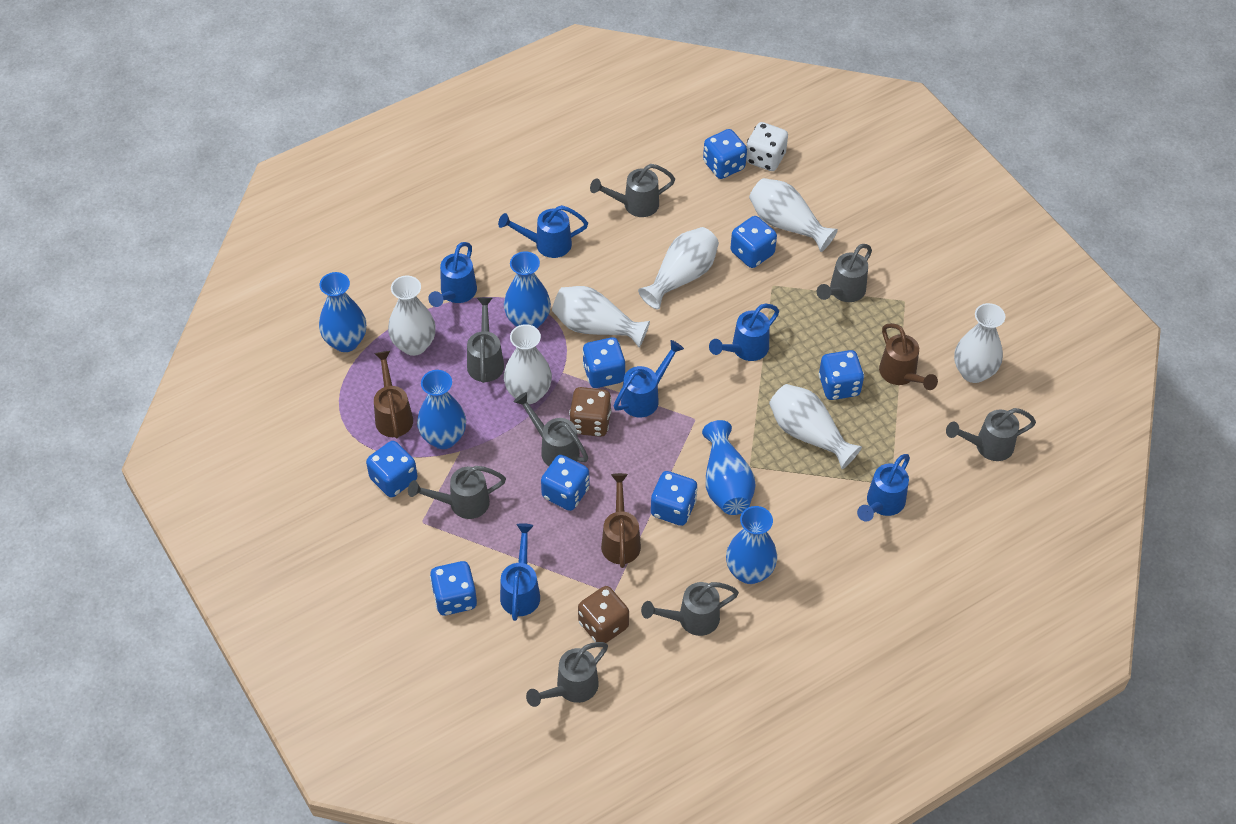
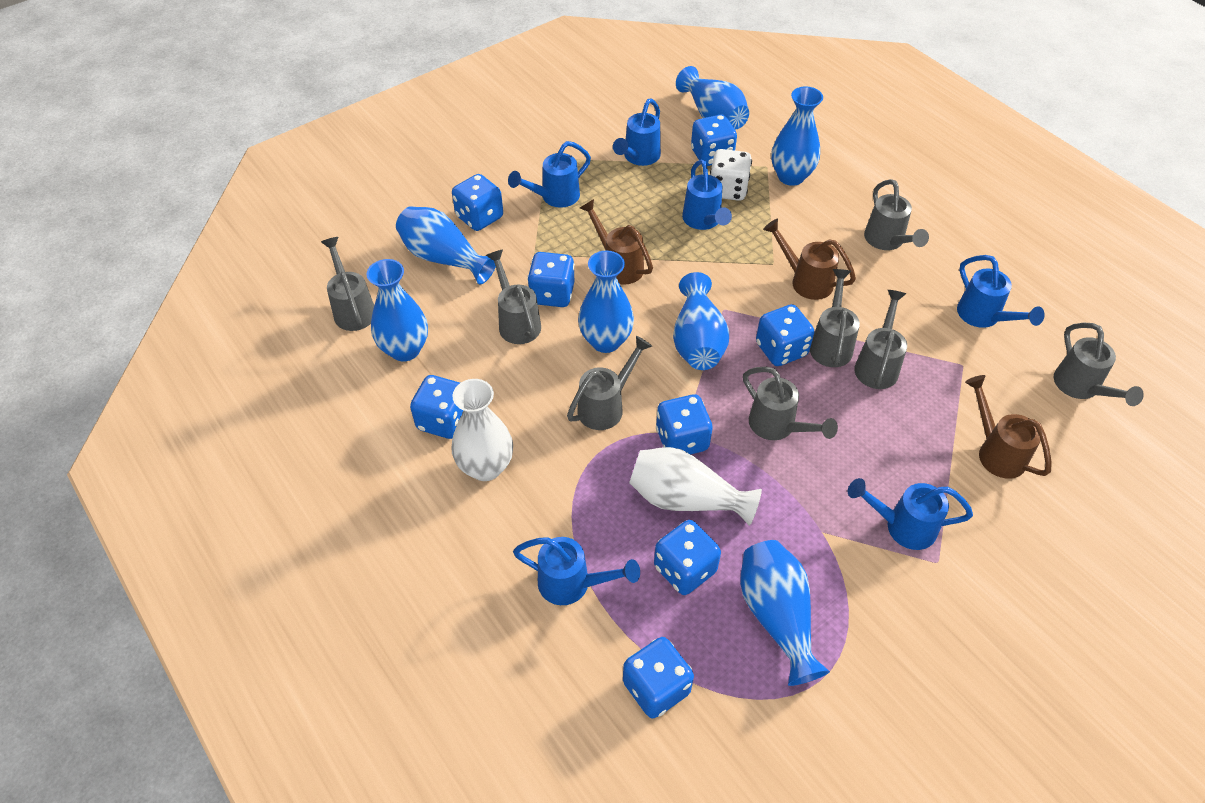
blue vase: 5 -> 7
brown dice: 2 -> 0
white vase: 7 -> 2

